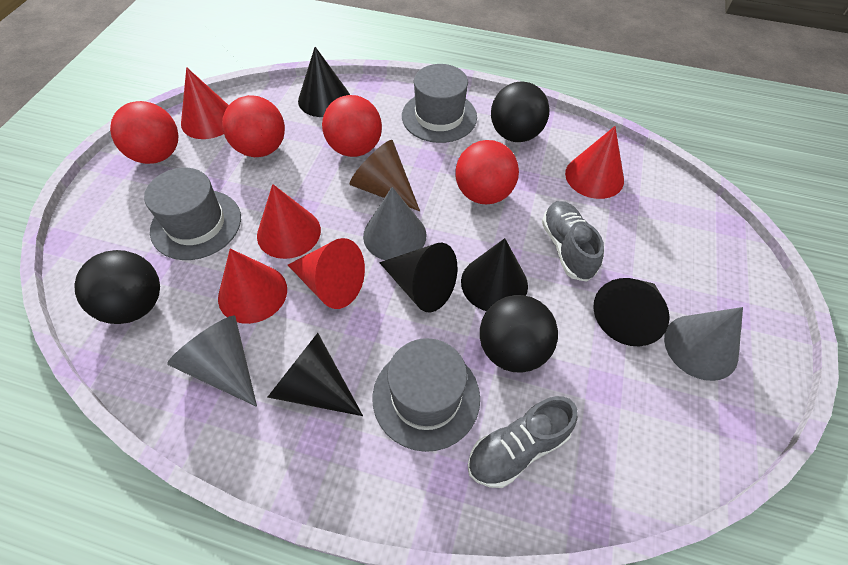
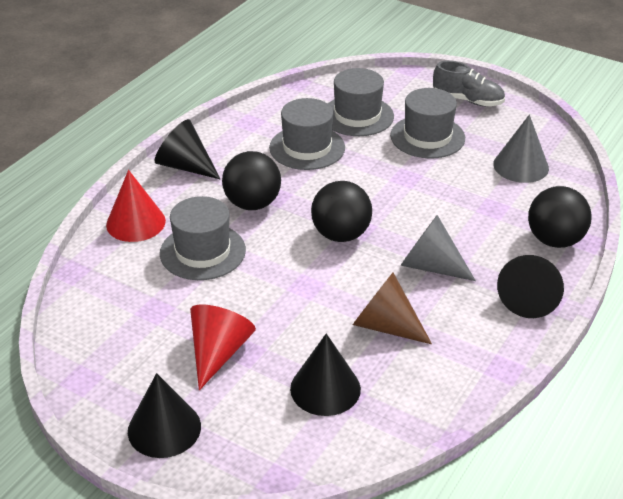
black cone: 5 -> 4
grey cone: 3 -> 2
grey hat: 3 -> 4
grey shoe: 2 -> 1
red ball: 4 -> 0
red cone: 5 -> 2

